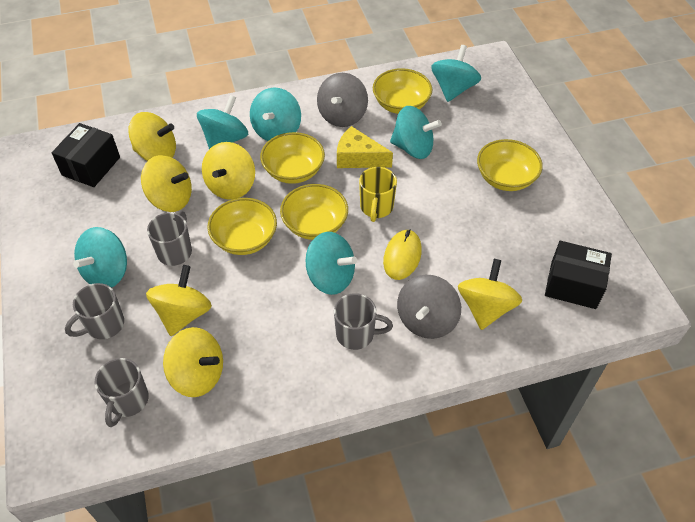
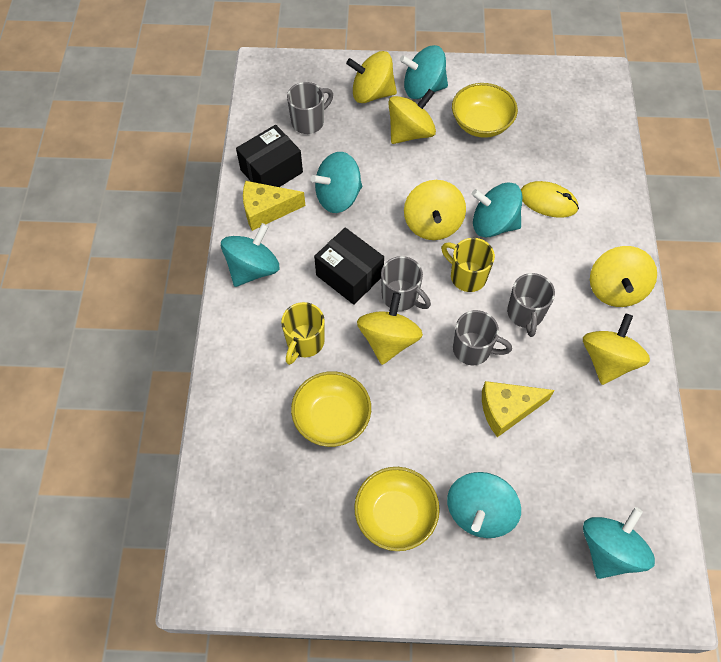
grey spinning top: 2 -> 0
yellow bowl: 5 -> 3
yellow cheese: 1 -> 2
yellow mug: 1 -> 2

